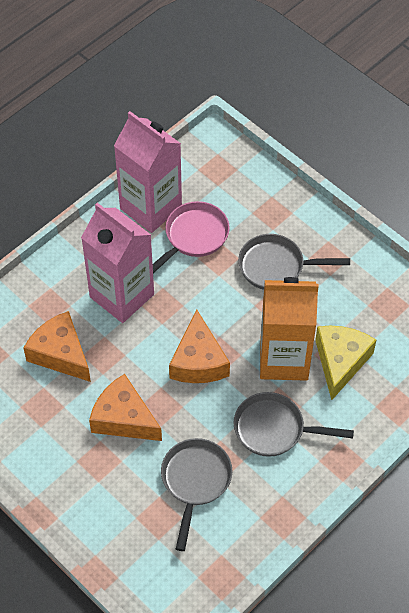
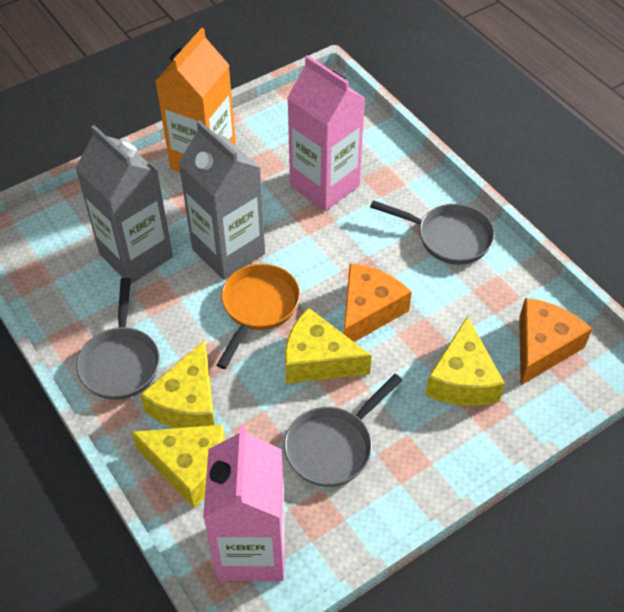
grey carton: 0 -> 2
orange cheese: 3 -> 2
orange pan: 0 -> 1
pink pan: 1 -> 0
yellow cheese: 1 -> 4

